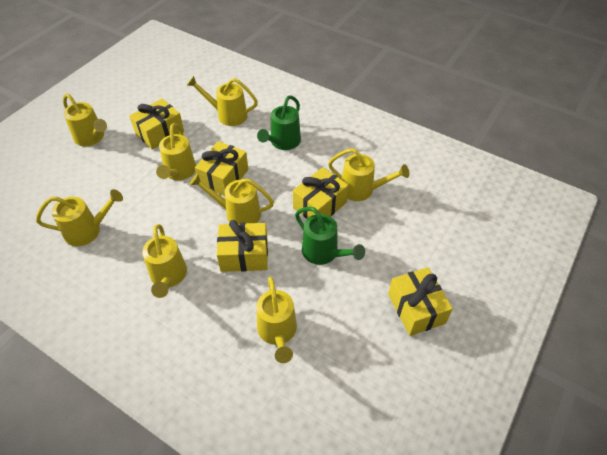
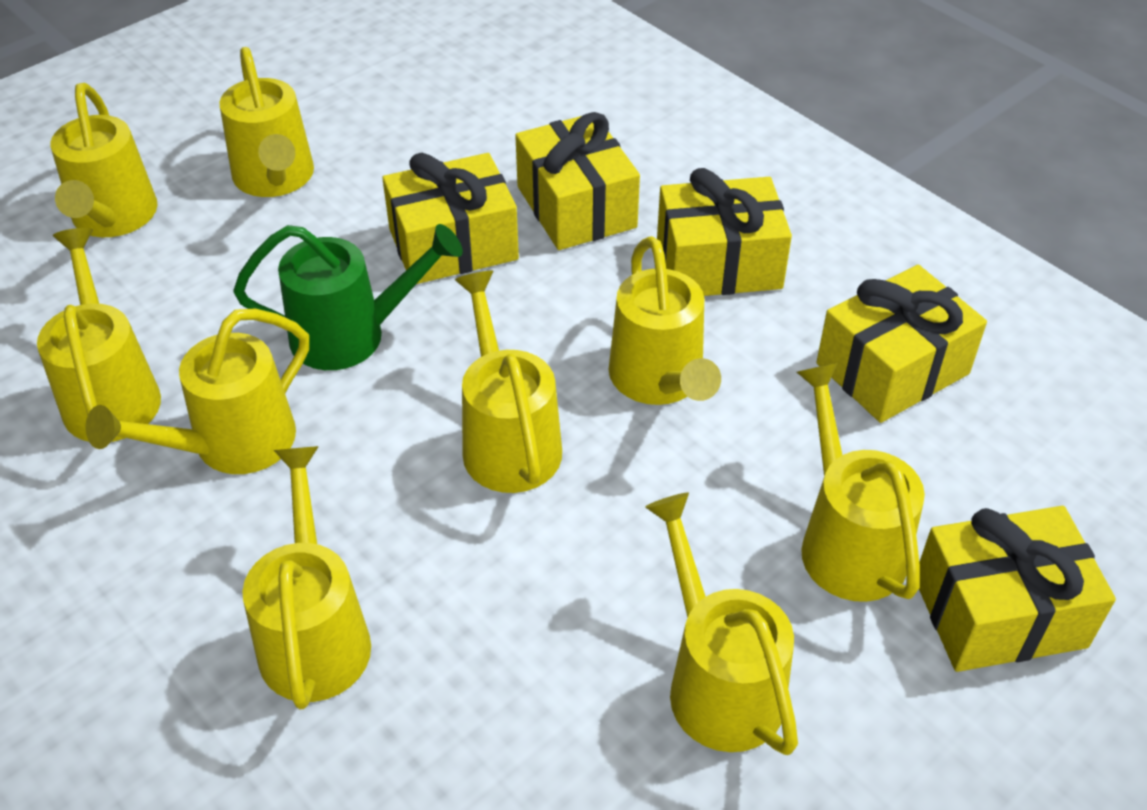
green watering can: 2 -> 1
yellow watering can: 8 -> 9

